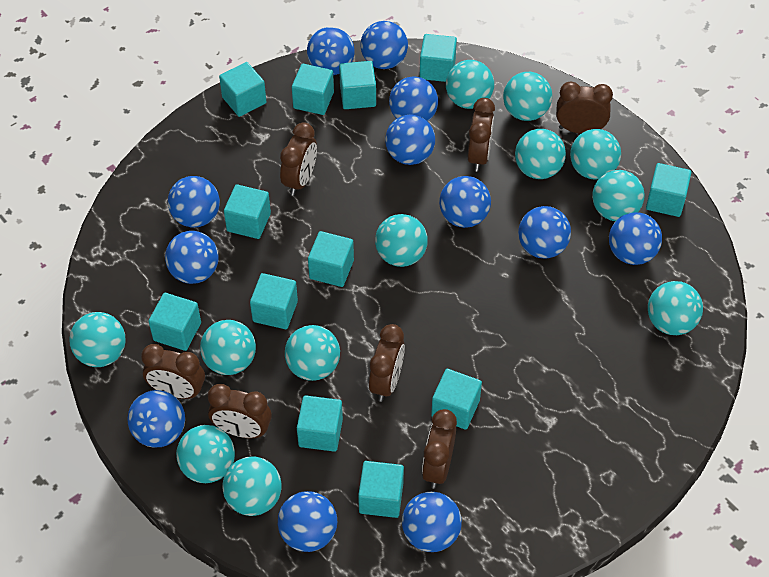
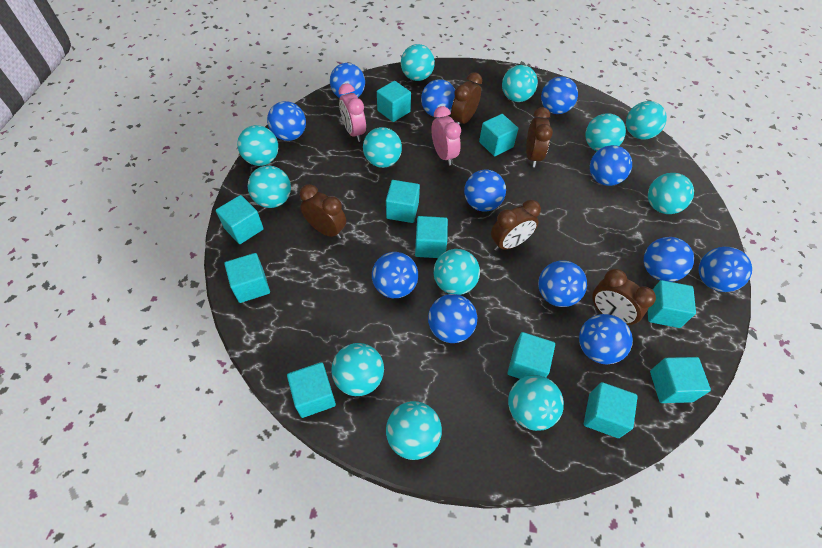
brown clock: 7 -> 5
pink clock: 0 -> 2
turquoise cube: 12 -> 11

